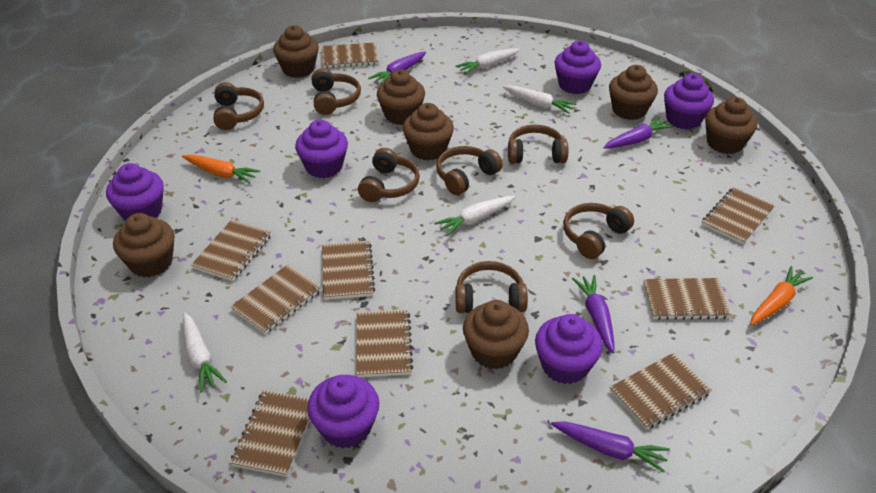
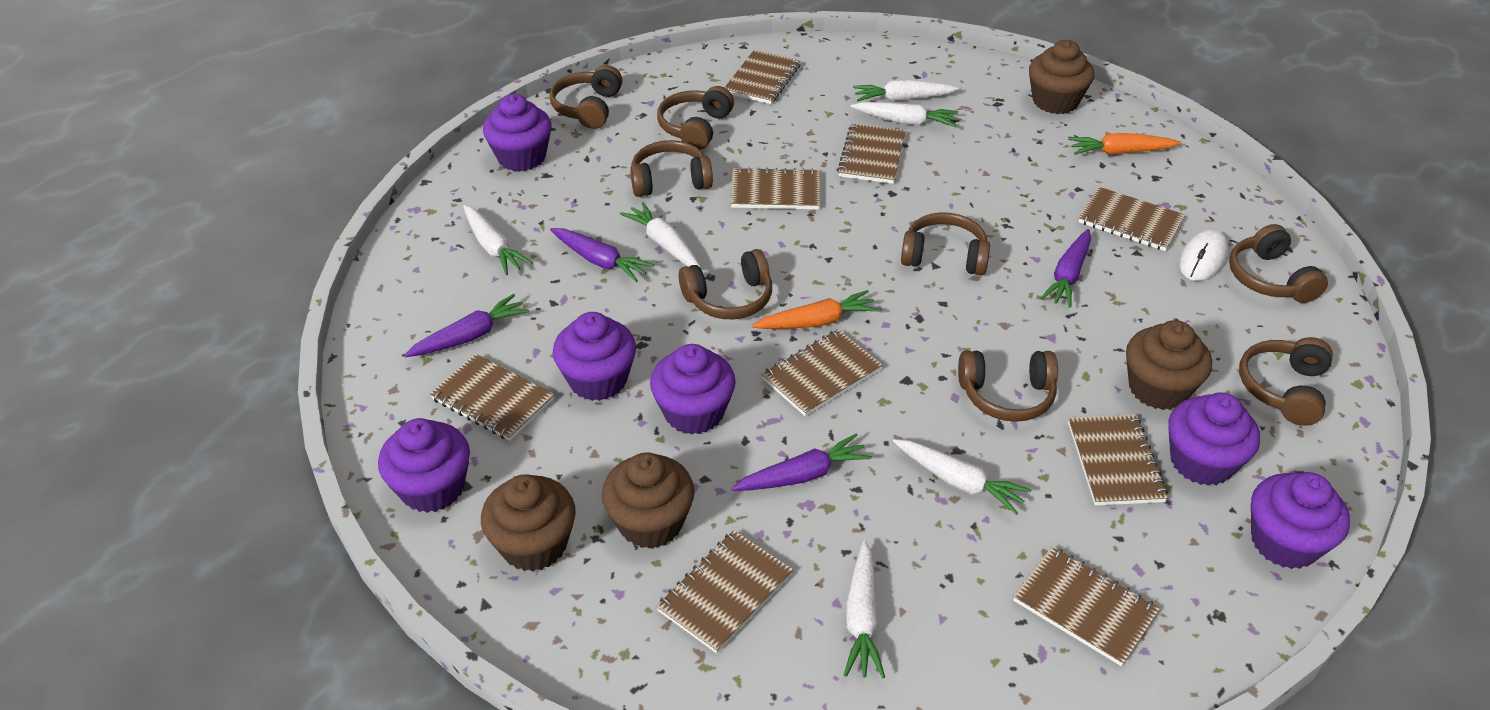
brown cupcake: 7 -> 4
brown headphones: 7 -> 8
white carrot: 4 -> 6
white mouse: 0 -> 1

